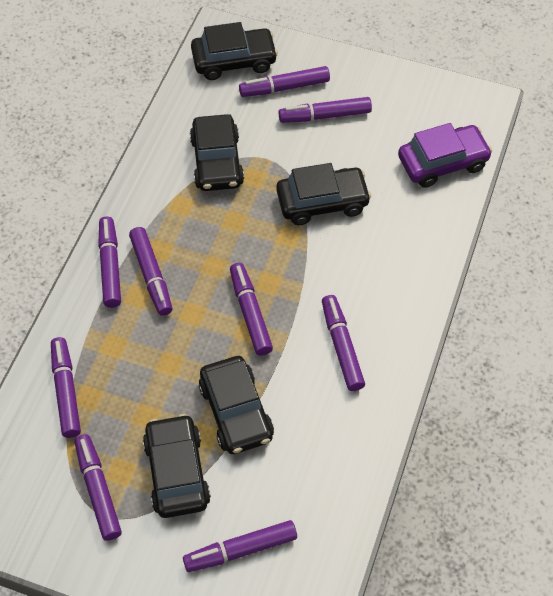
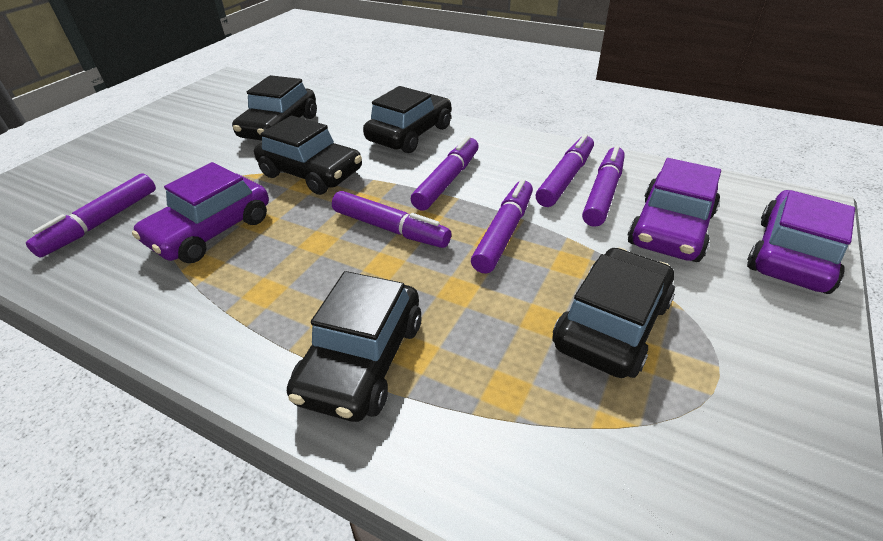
purple car: 1 -> 3
purple marker: 9 -> 6

